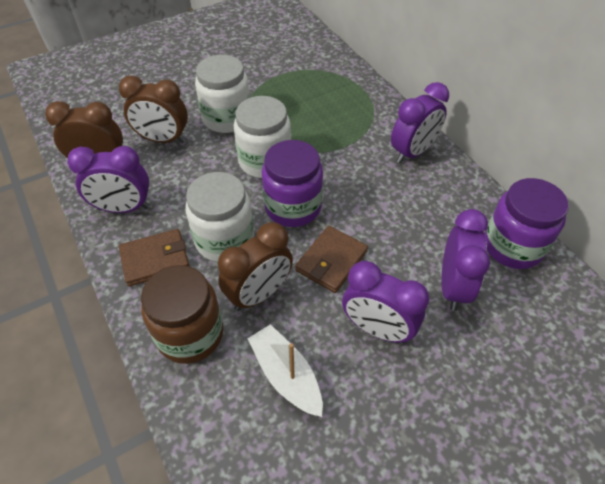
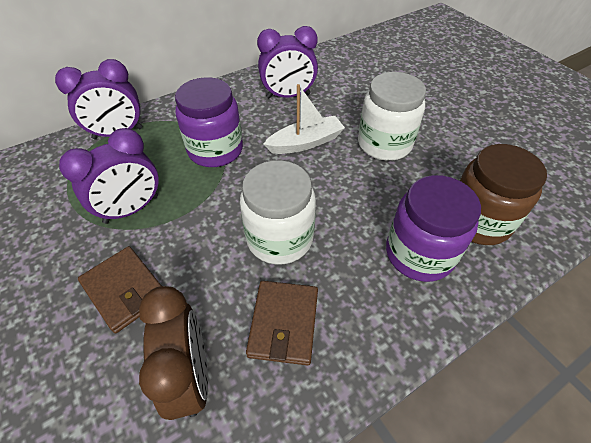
brown clock: 3 -> 1
purple clock: 4 -> 3
white jar: 3 -> 2

